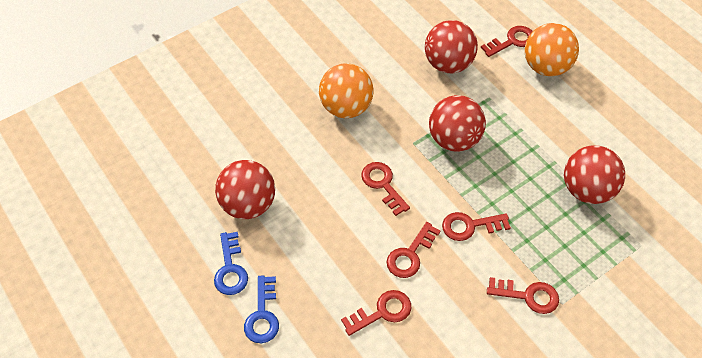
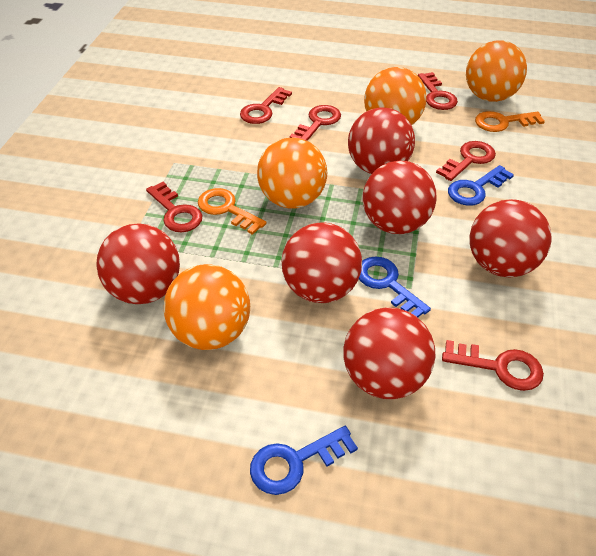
blue key: 2 -> 3
orange ball: 2 -> 4
orange key: 0 -> 2
red ball: 4 -> 6

